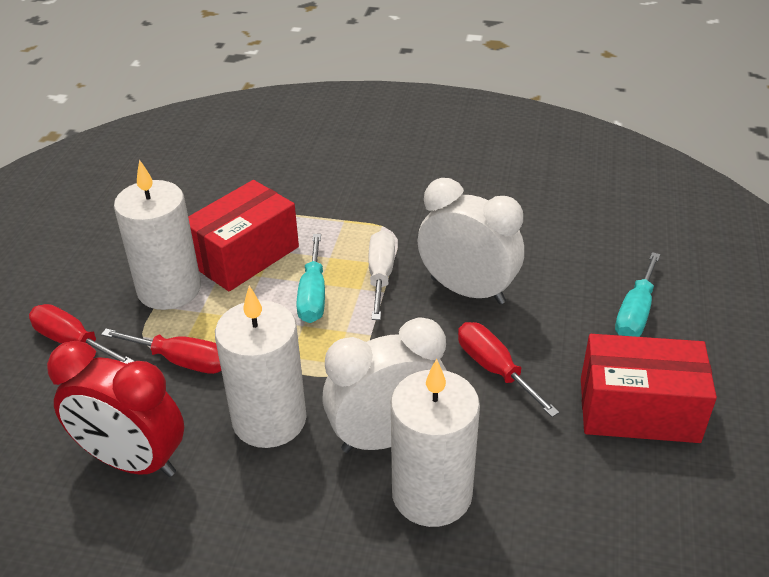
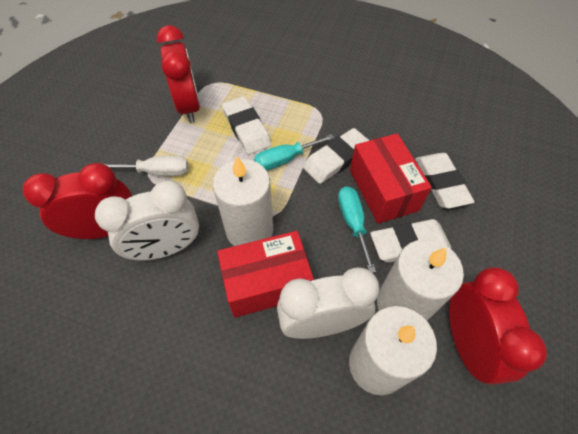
red clock: 1 -> 3
red screwdriver: 3 -> 0
white eraser: 0 -> 4

